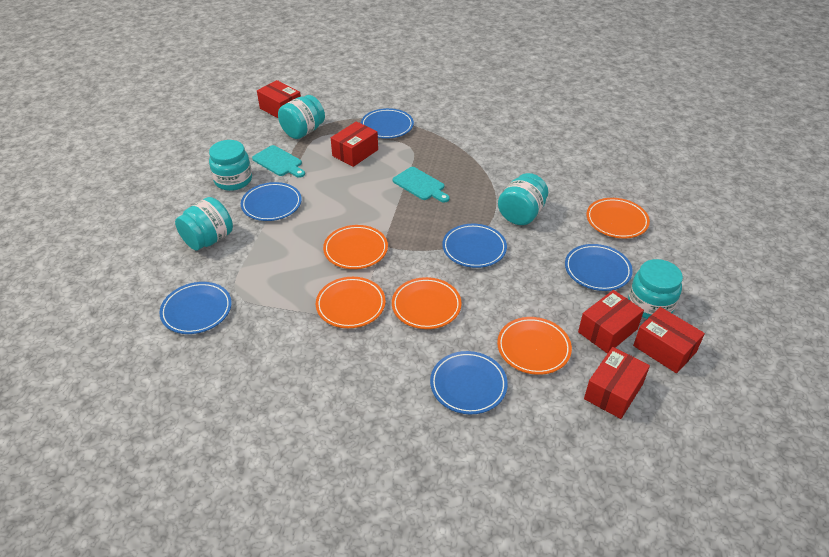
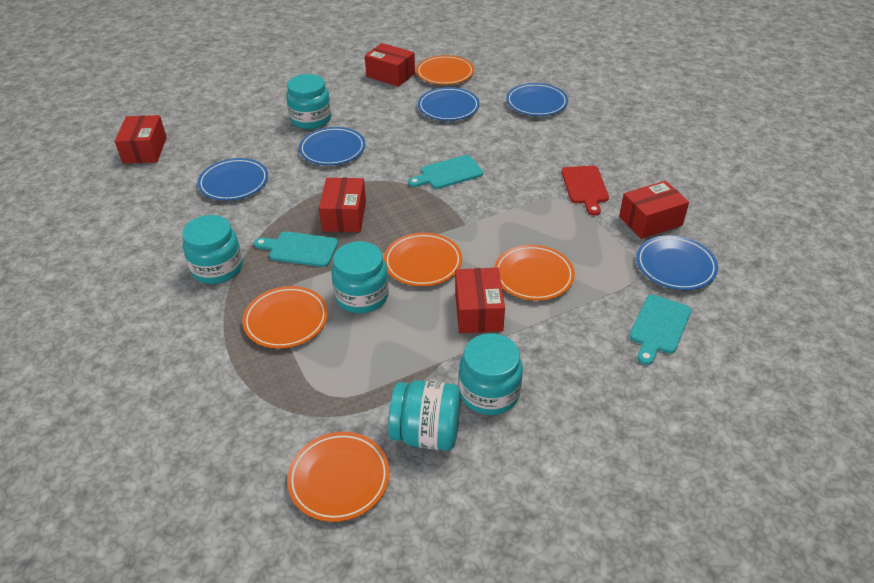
blue plate: 6 -> 5
red cutting board: 0 -> 1
turquoise cutting board: 2 -> 3

